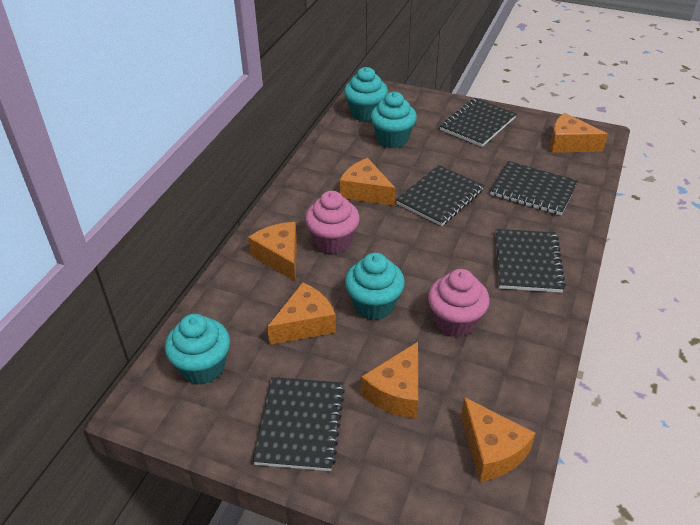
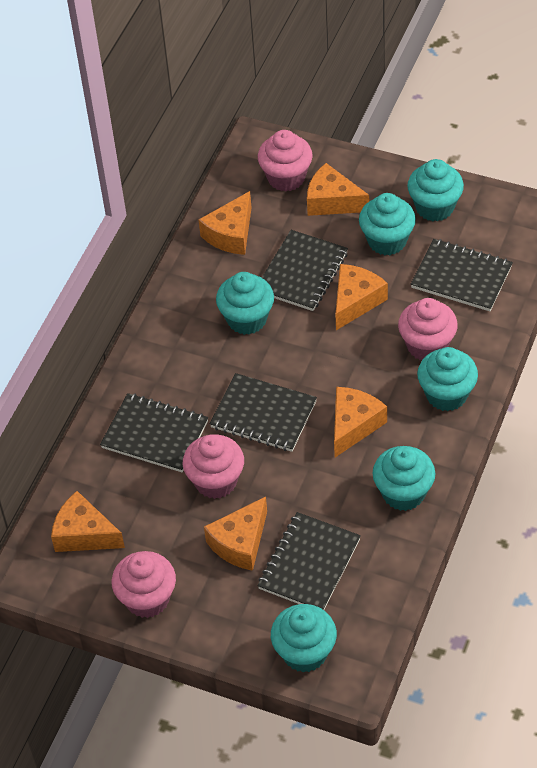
pink cupcake: 2 -> 4
turquoise cupcake: 4 -> 6

